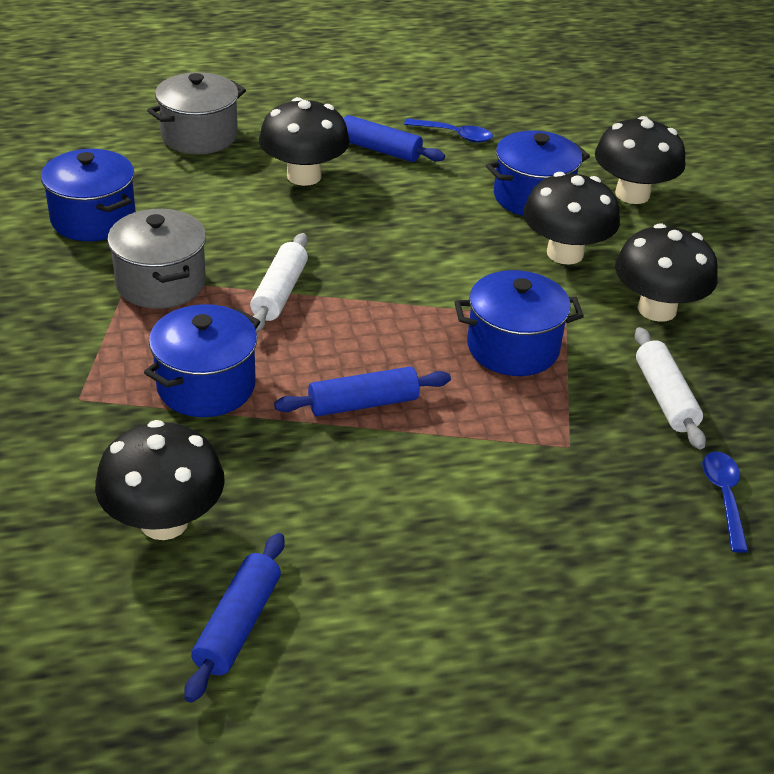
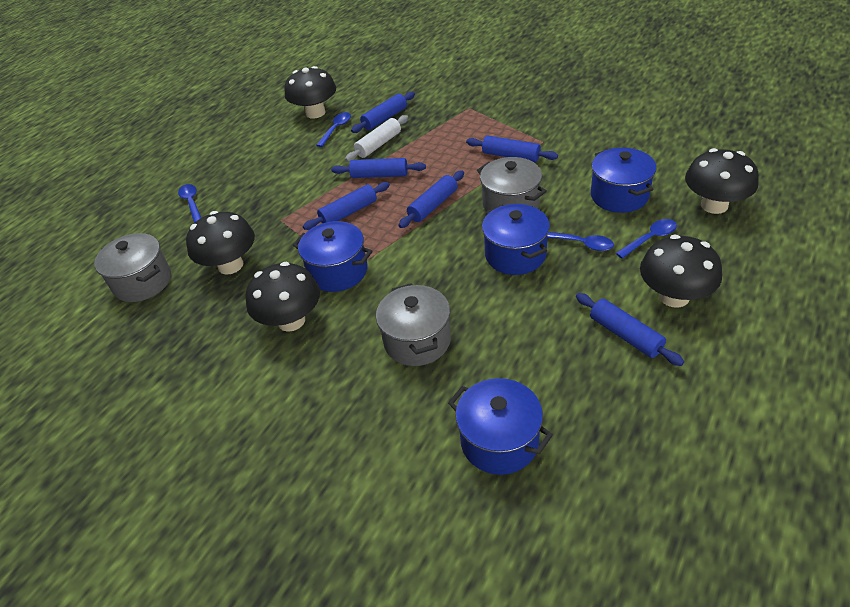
blue rolling pin: 3 -> 6
blue spoon: 2 -> 4
grey pot: 2 -> 3
white rolling pin: 2 -> 1

